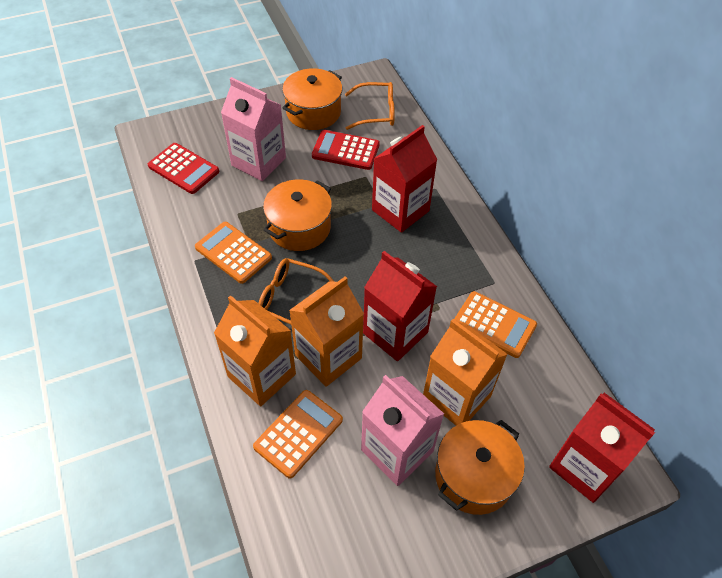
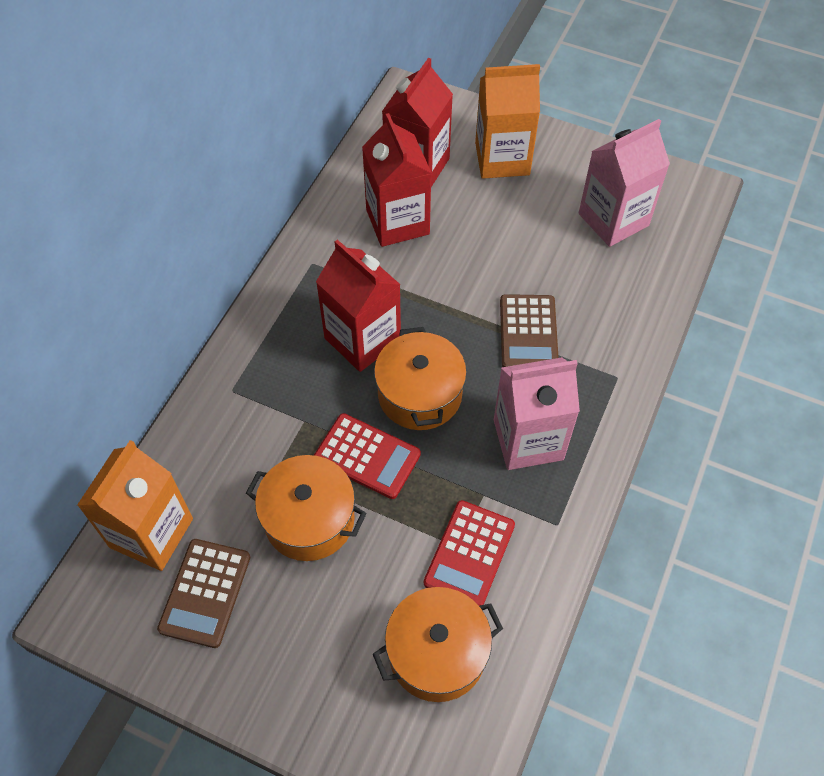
brown calculator: 0 -> 2
orange calculator: 3 -> 0
orange carton: 3 -> 2
orange glasses: 2 -> 0

